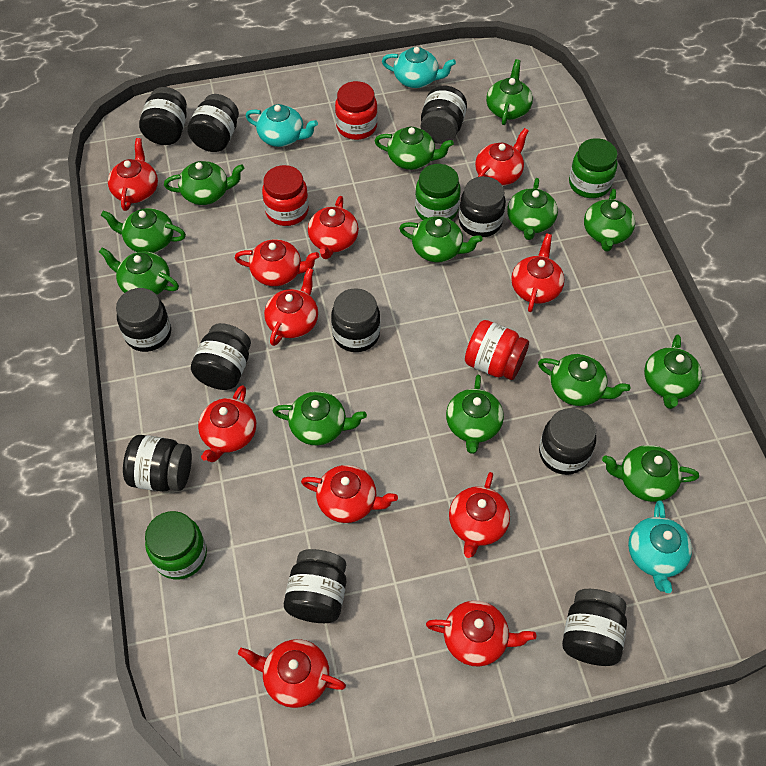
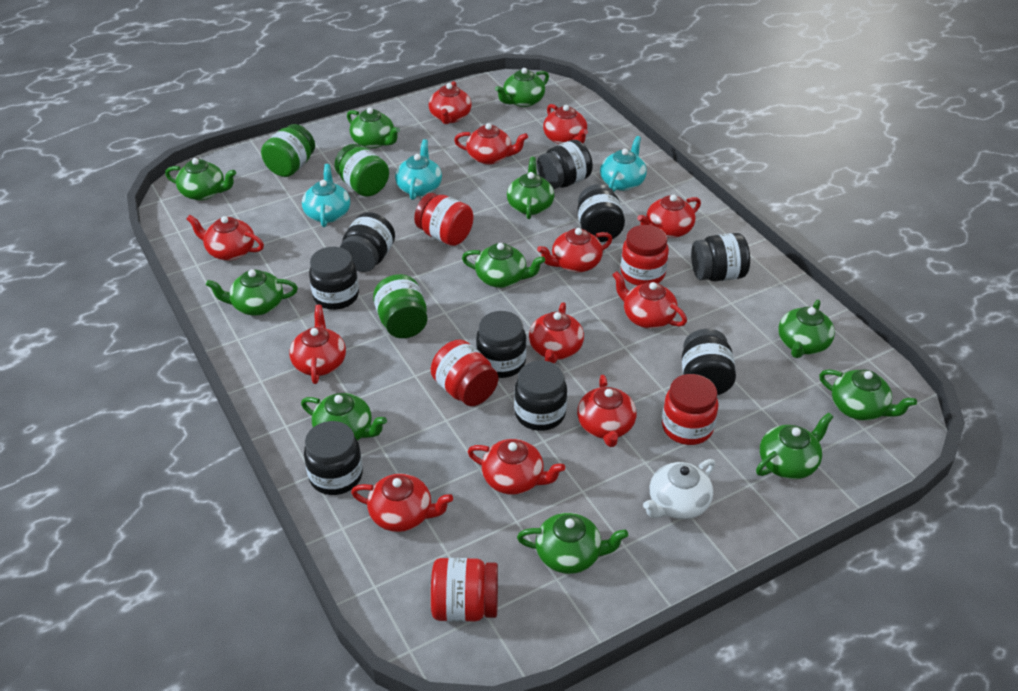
black jar: 11 -> 9
green teapot: 13 -> 11
red jar: 3 -> 5
red teapot: 11 -> 12
white teapot: 0 -> 1

